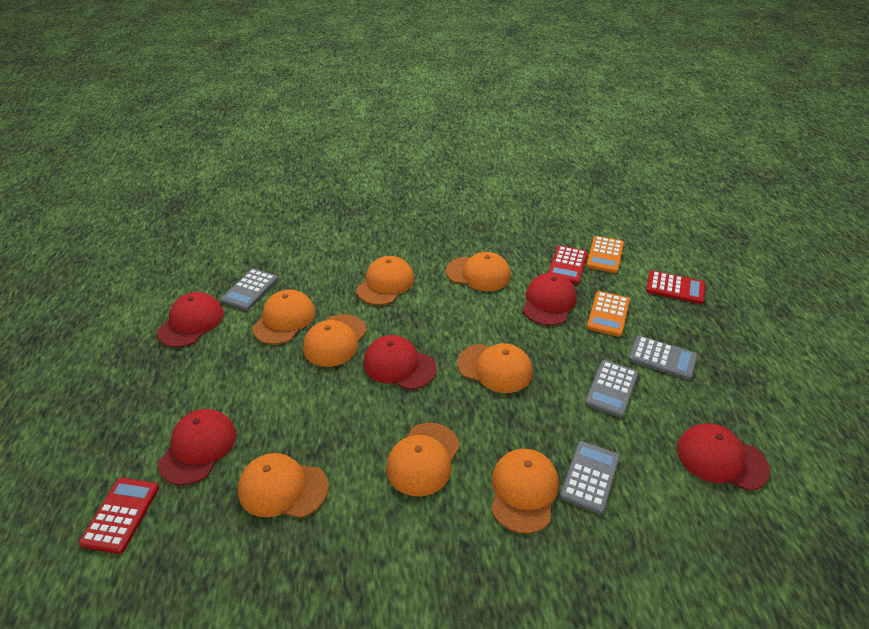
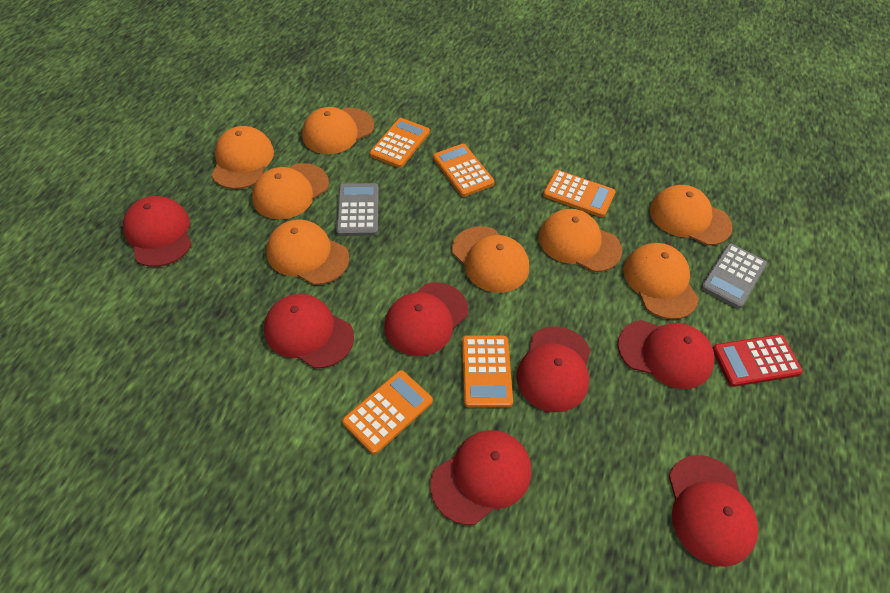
grey calculator: 4 -> 2
orange calculator: 2 -> 5
red calculator: 3 -> 1
red cap: 5 -> 7

